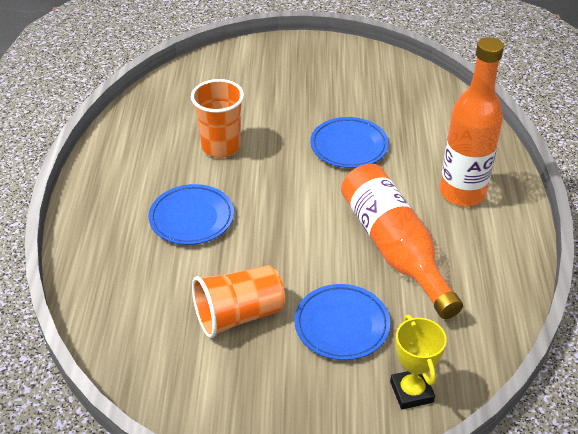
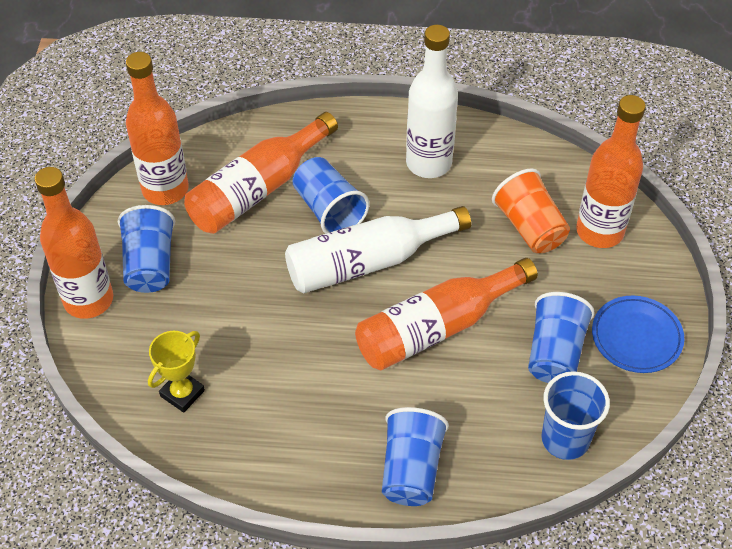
blue cup: 0 -> 5
blue plate: 3 -> 1
orange bottle: 2 -> 5
orange cup: 2 -> 1
white bottle: 0 -> 2

